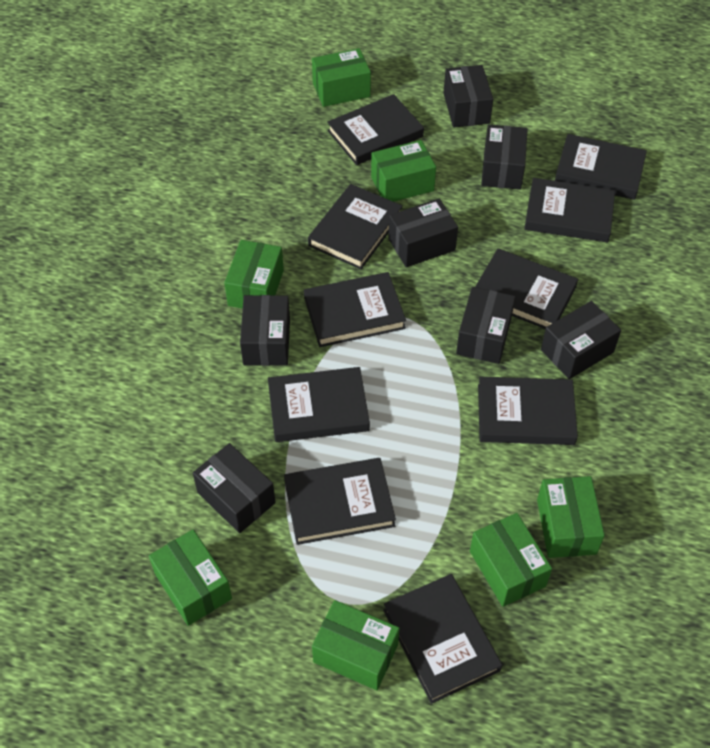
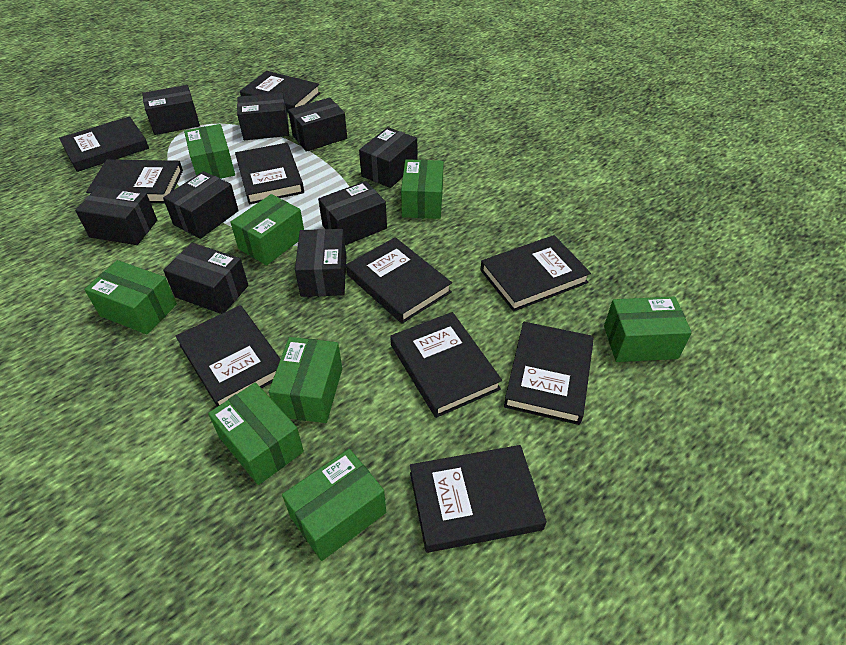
black box: 7 -> 9
green box: 7 -> 8

